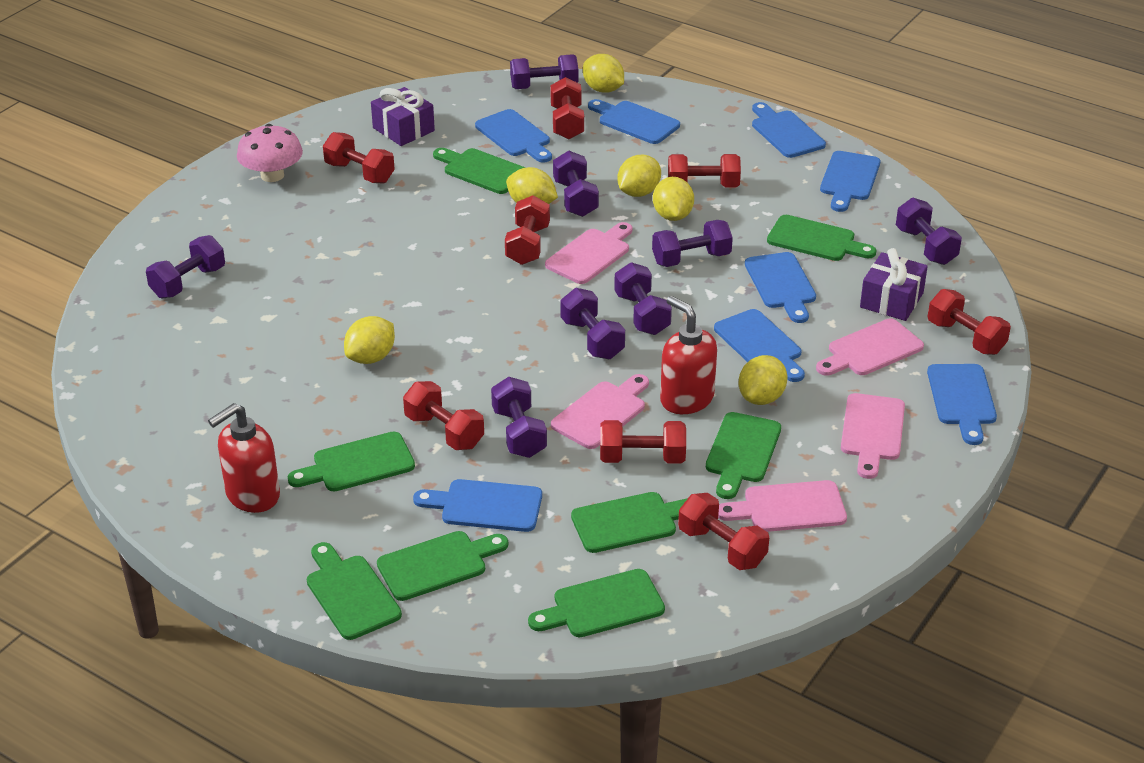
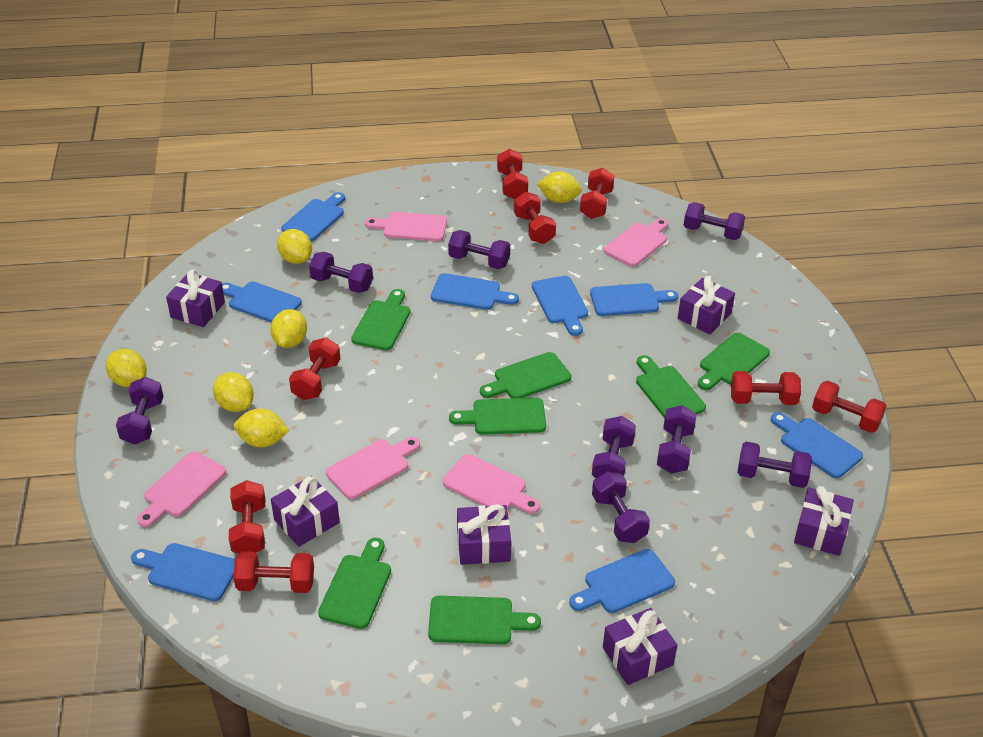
green cutting board: 8 -> 7
pink mushroom: 1 -> 0
purple gift: 2 -> 6
red soap dispenser: 2 -> 0

